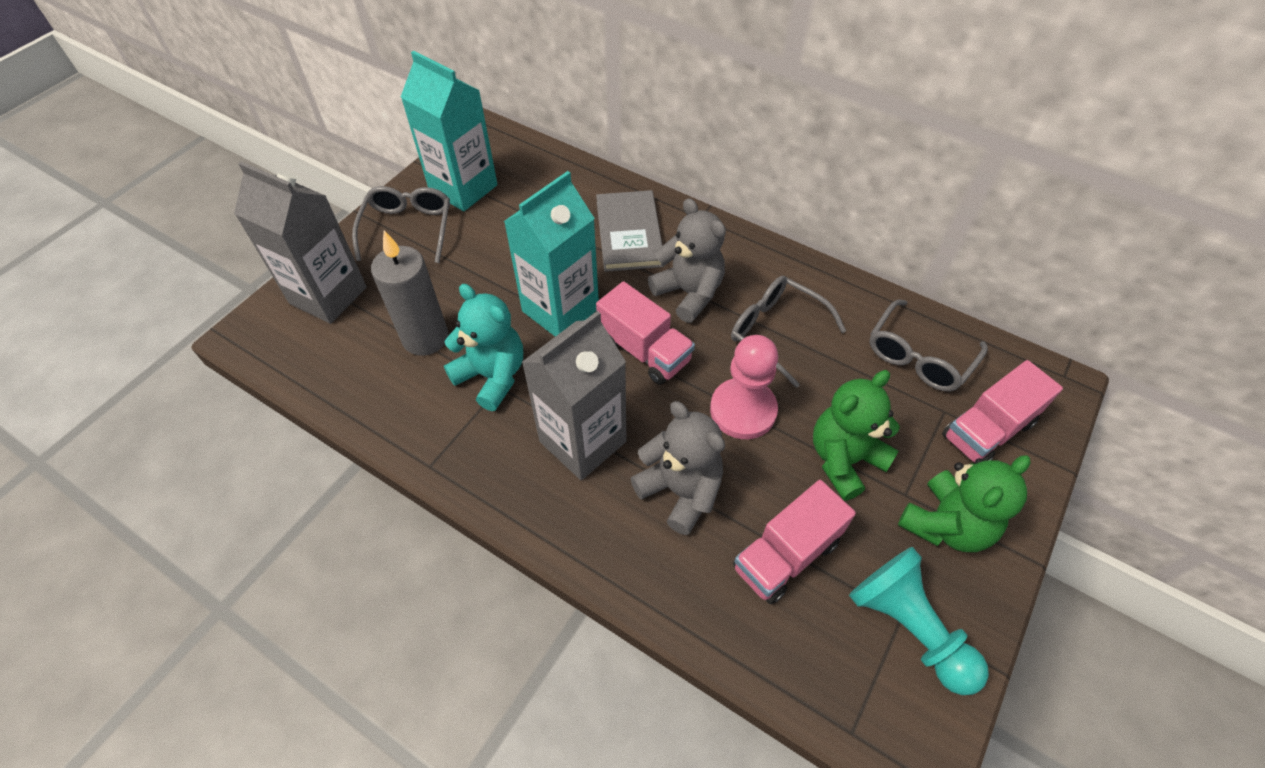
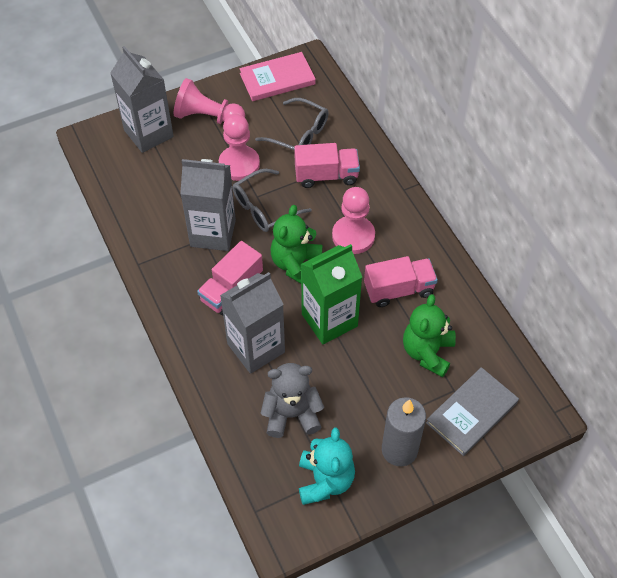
green carton: 0 -> 1
grey carton: 2 -> 3
grey glasses: 3 -> 2
grey teddy bear: 2 -> 1
pink book: 0 -> 1
pink pawn: 1 -> 3
turquoise carton: 2 -> 0
turquoise pawn: 1 -> 0

